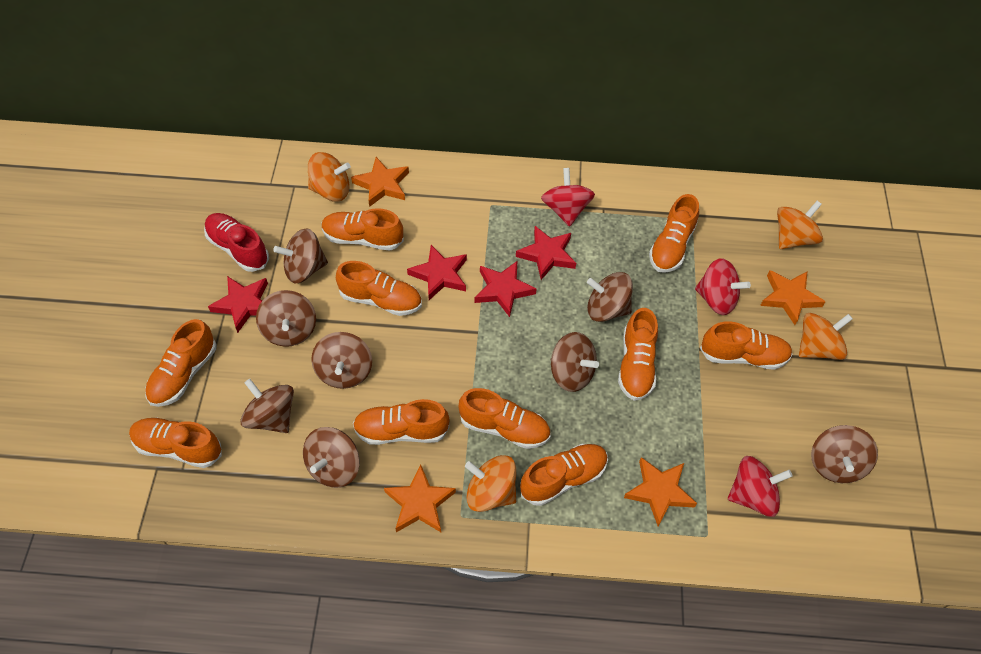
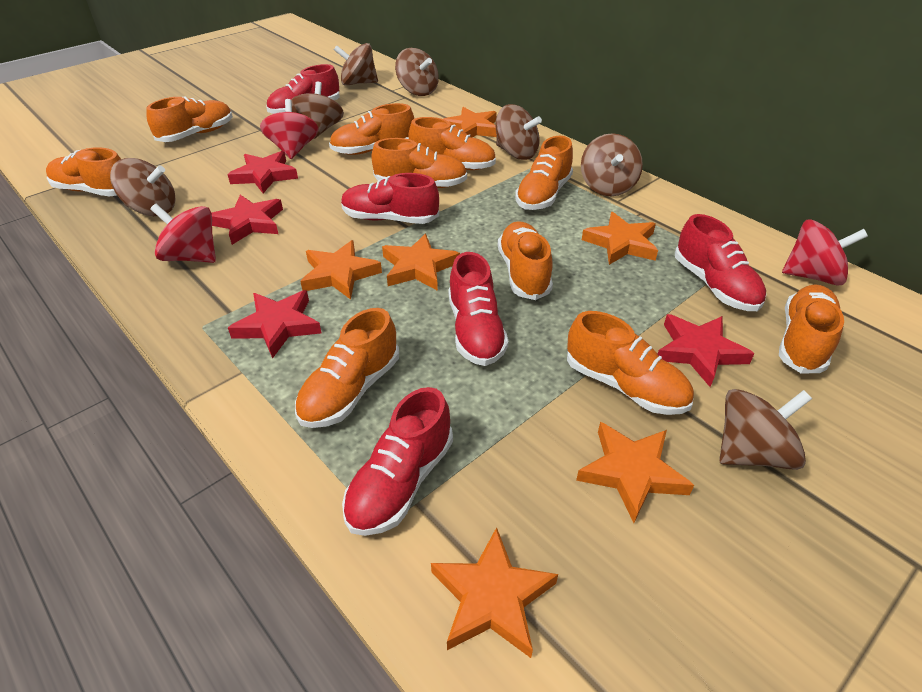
brown spinning top: 8 -> 7
orange spinning top: 4 -> 0
orange star: 4 -> 6
red shoe: 1 -> 5

